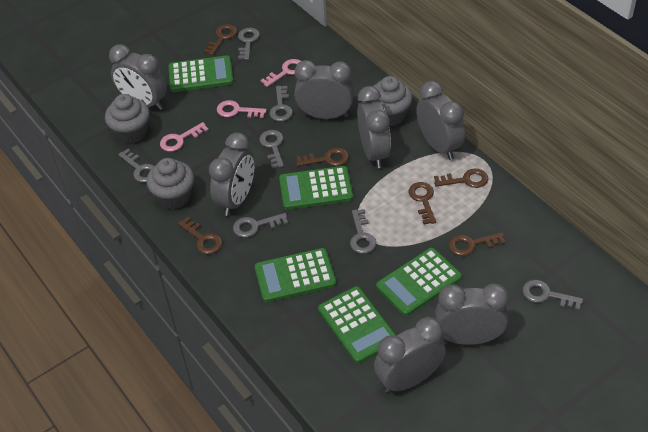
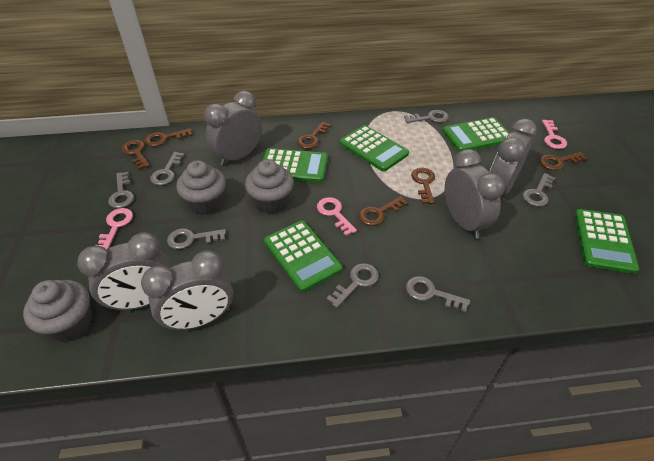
grey clock: 7 -> 5

